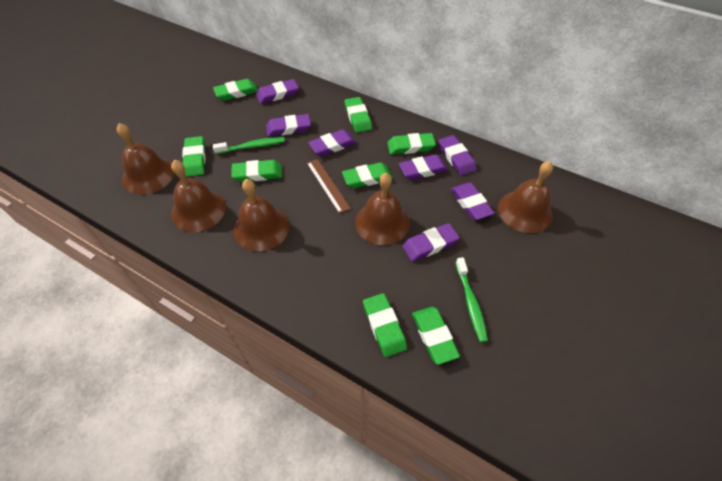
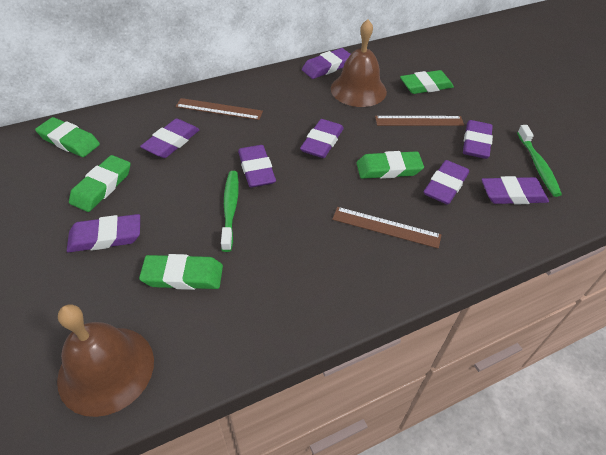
brown bell: 5 -> 2
brown ruler: 1 -> 3
green eraser: 8 -> 5
purple eraser: 7 -> 8

